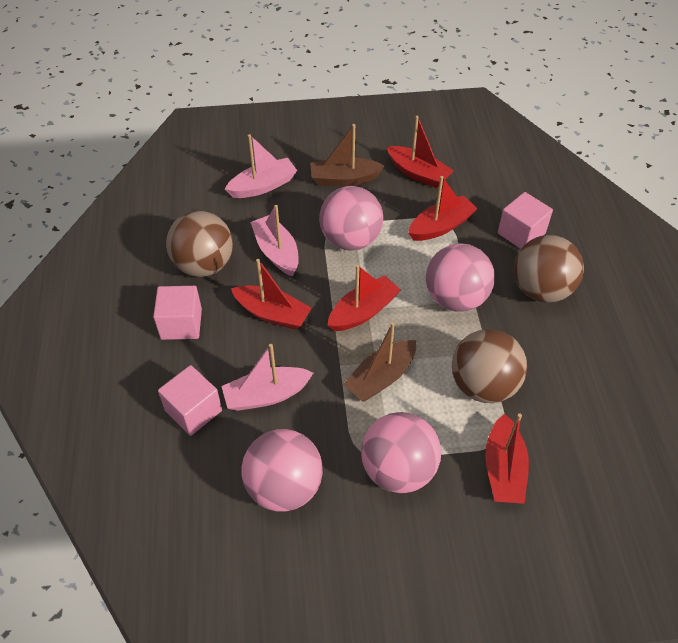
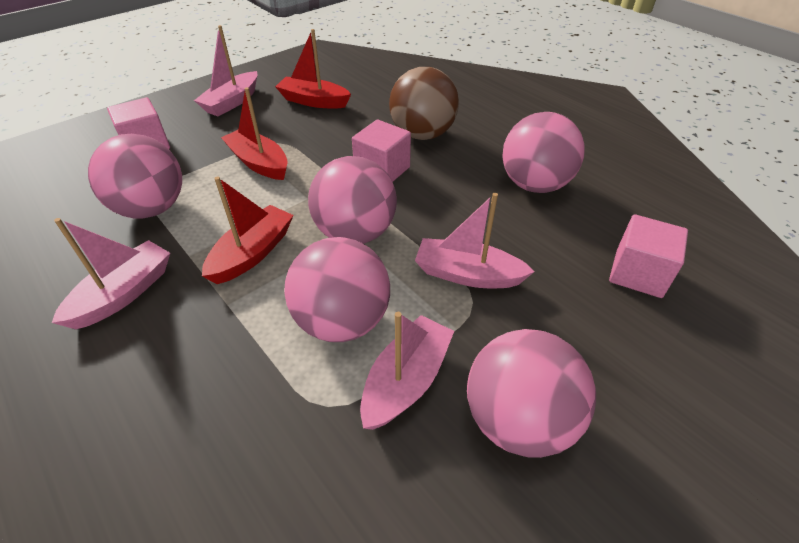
brown ball: 3 -> 1
brown boat: 2 -> 0
pink ball: 4 -> 5
pink boat: 3 -> 4
red boat: 5 -> 3

